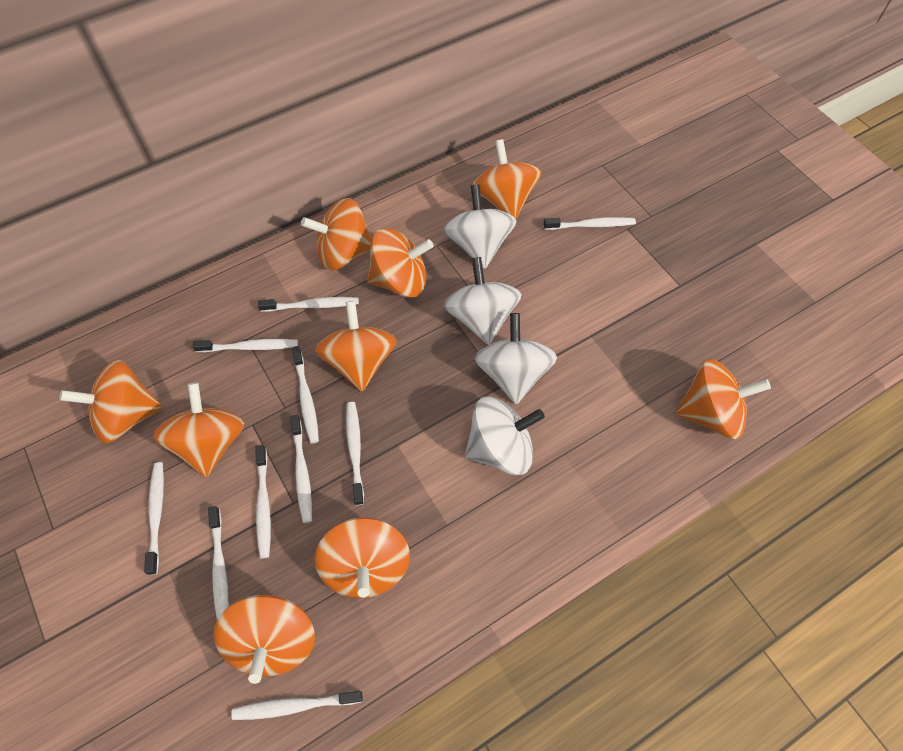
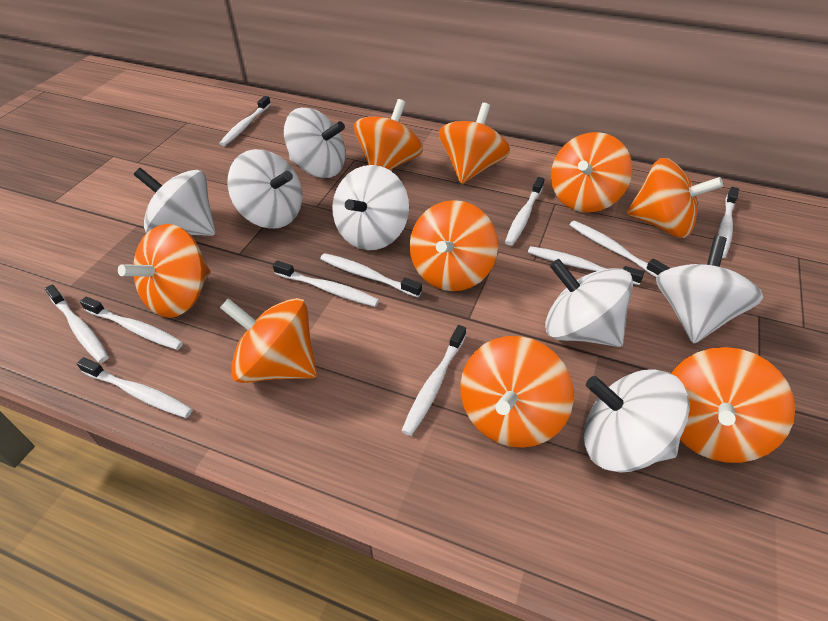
white spinning top: 4 -> 7
white toothbrush: 10 -> 11

